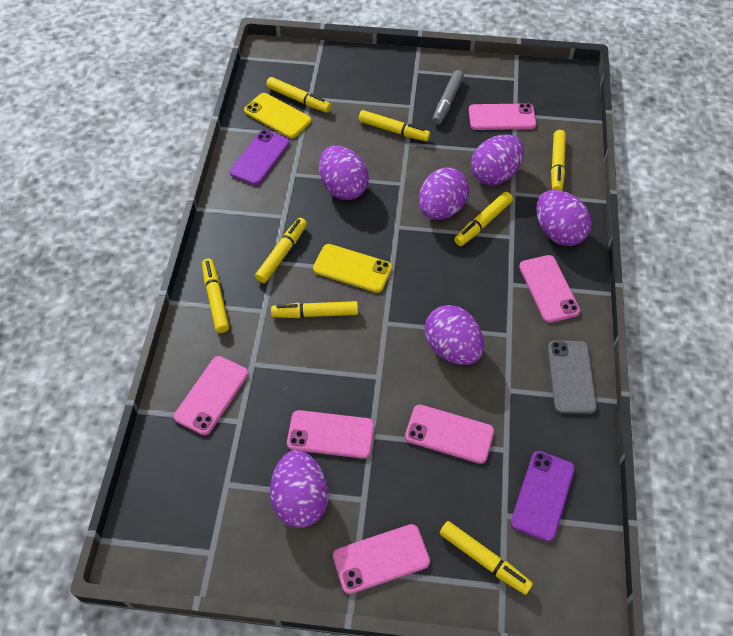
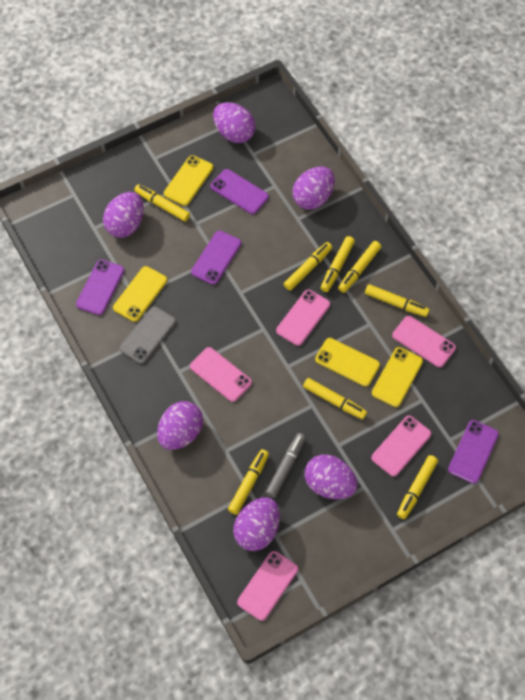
pink phone: 6 -> 5
purple phone: 2 -> 4
yellow phone: 2 -> 4

